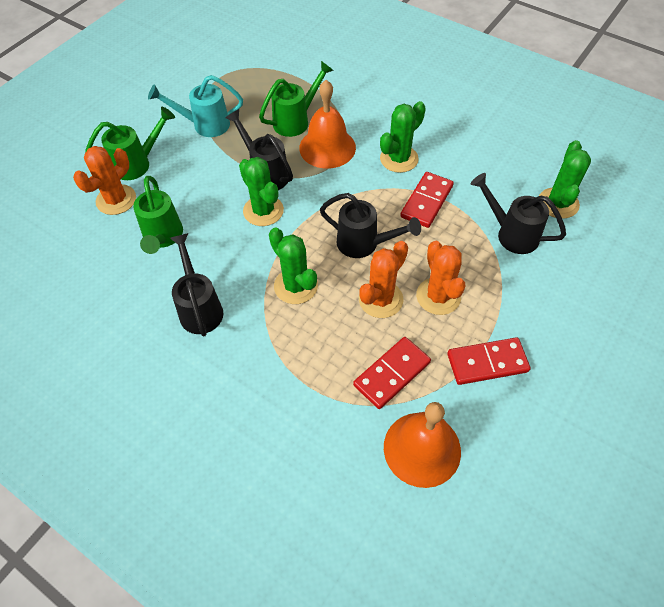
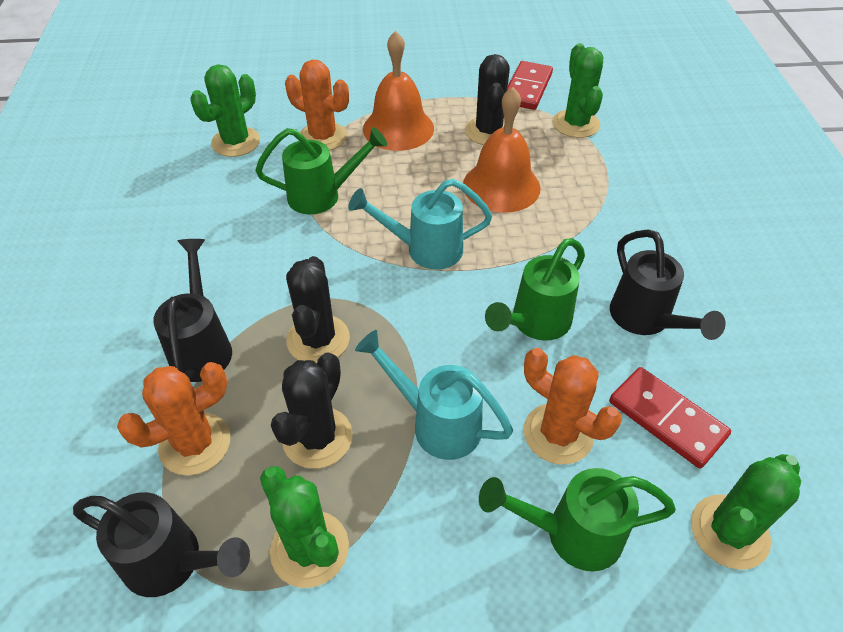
black cactus: 0 -> 3
black watering can: 4 -> 3
red domino: 3 -> 2
turquoise watering can: 1 -> 2

